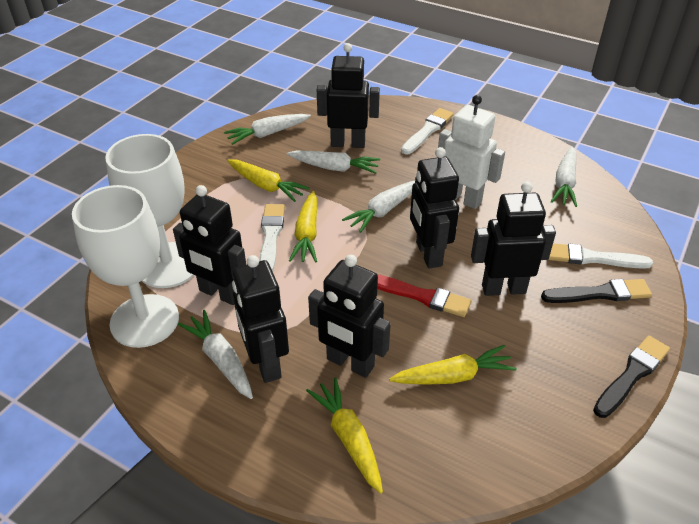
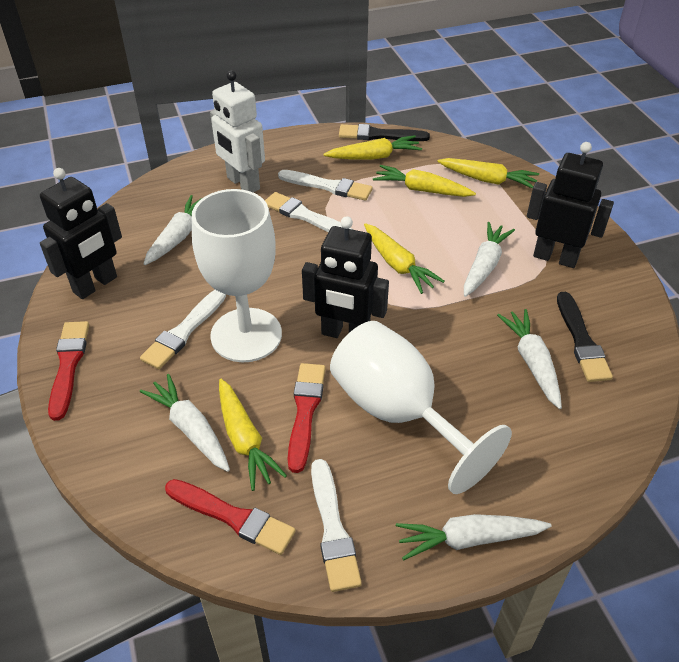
black robot: 6 -> 3
red brush: 1 -> 3
white brush: 3 -> 4
yellow carrot: 4 -> 5

